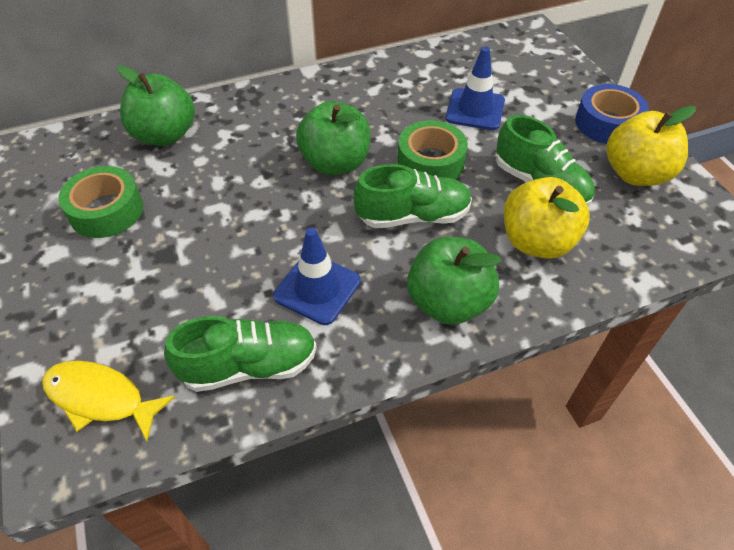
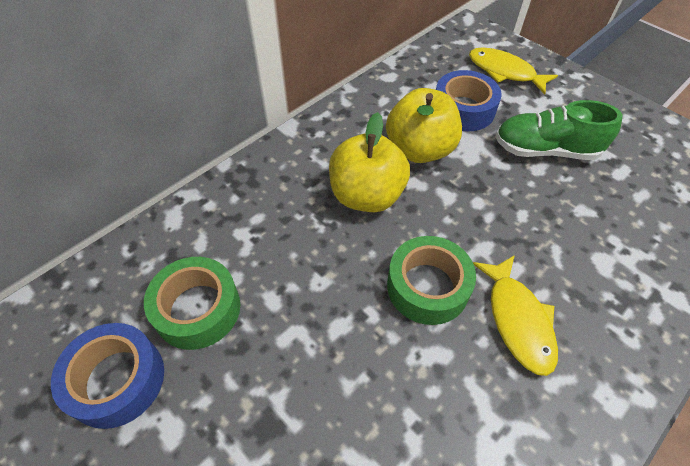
blue tape: 1 -> 2
blue traffic cone: 2 -> 0
green apple: 3 -> 0
green shoe: 3 -> 1
yellow fish: 1 -> 2

